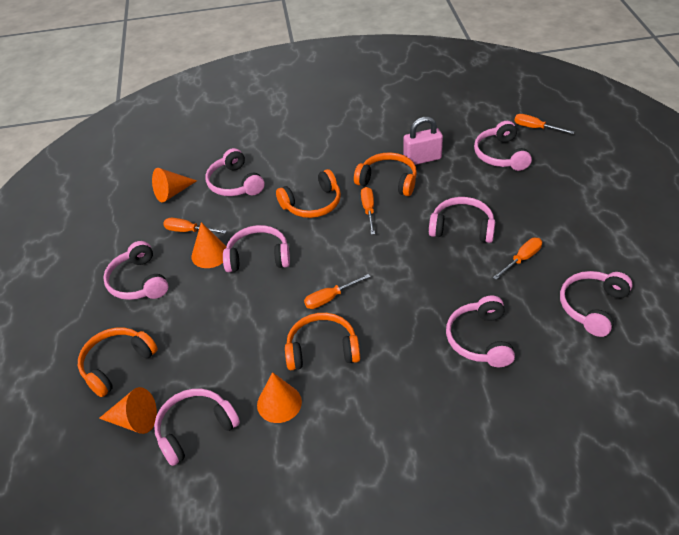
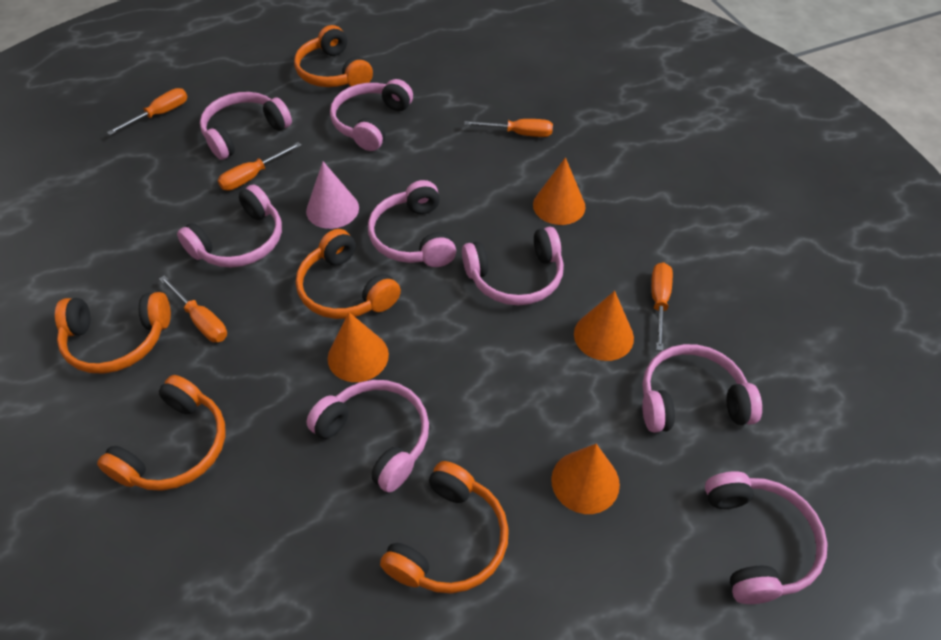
orange headphones: 4 -> 5
pink cone: 0 -> 1
pink padlock: 1 -> 0

